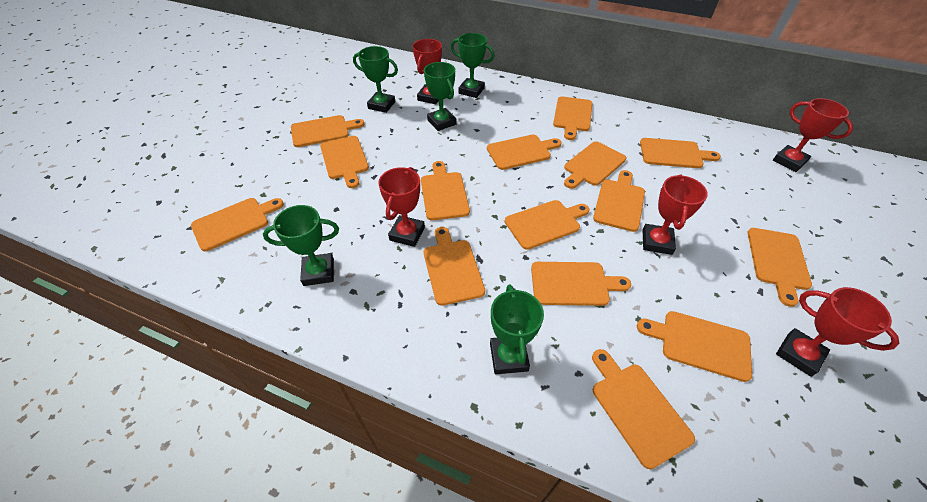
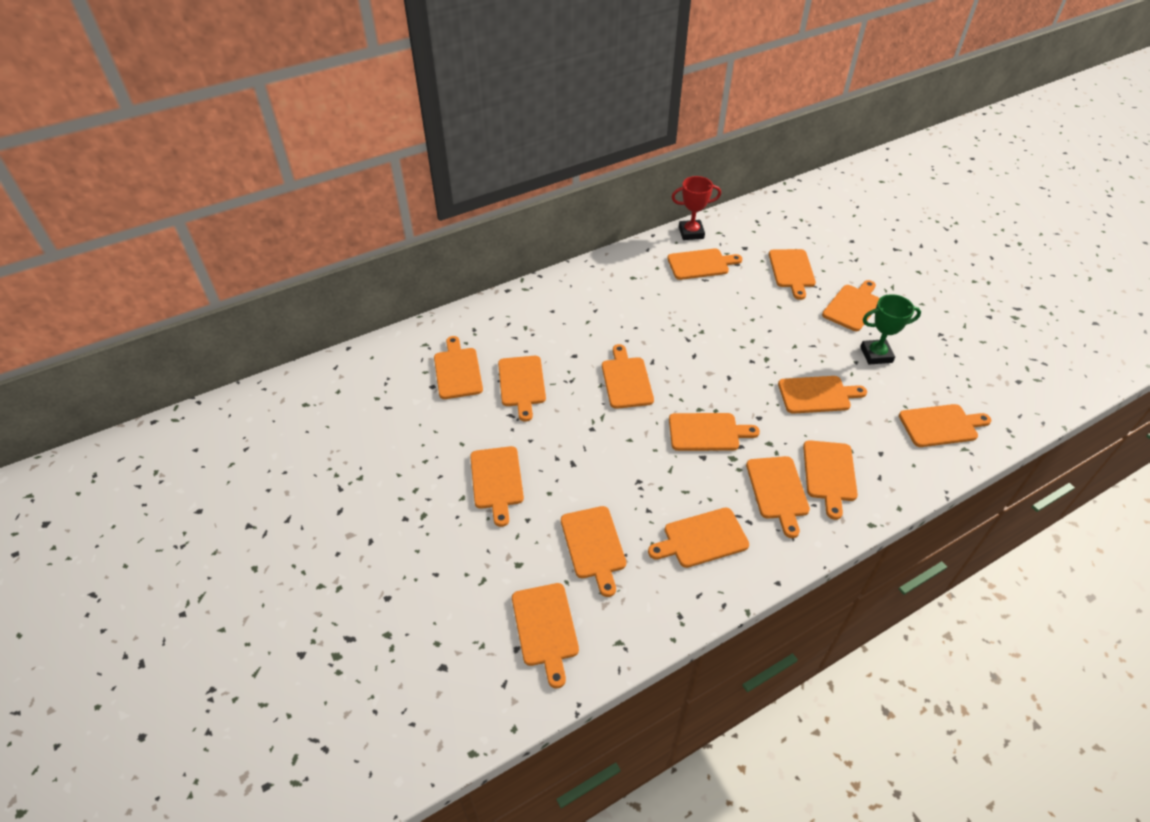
green trophy: 5 -> 1
red trophy: 5 -> 1

